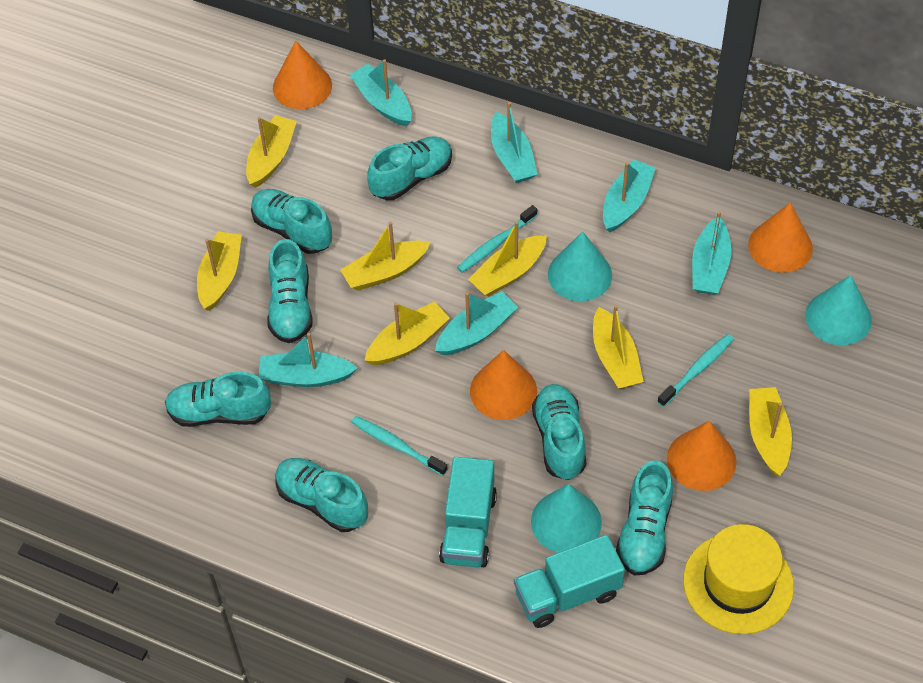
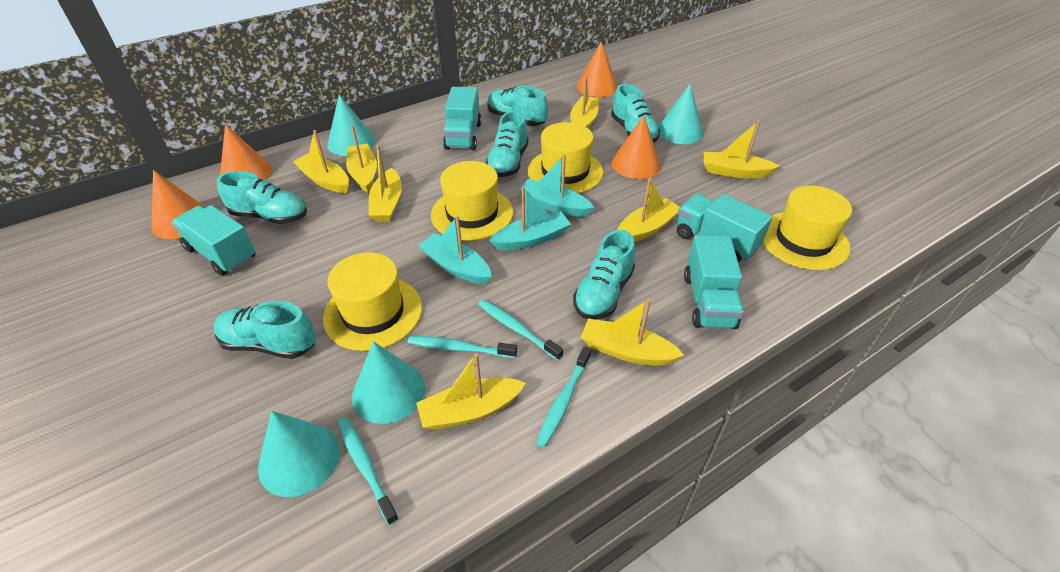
turquoise boat: 6 -> 3
turquoise cone: 3 -> 4
turquoise shoe: 7 -> 6
turquoise toothbrush: 3 -> 4
turquoise truck: 2 -> 4
yellow boat: 7 -> 8
yellow hat: 1 -> 4

